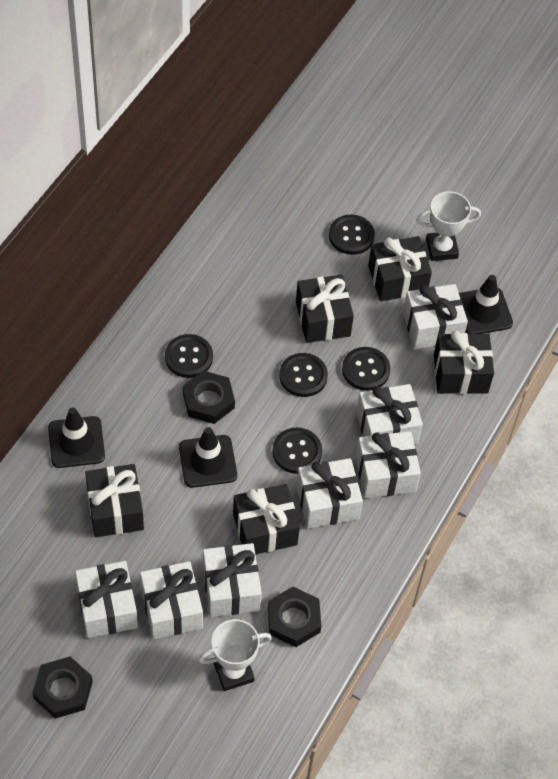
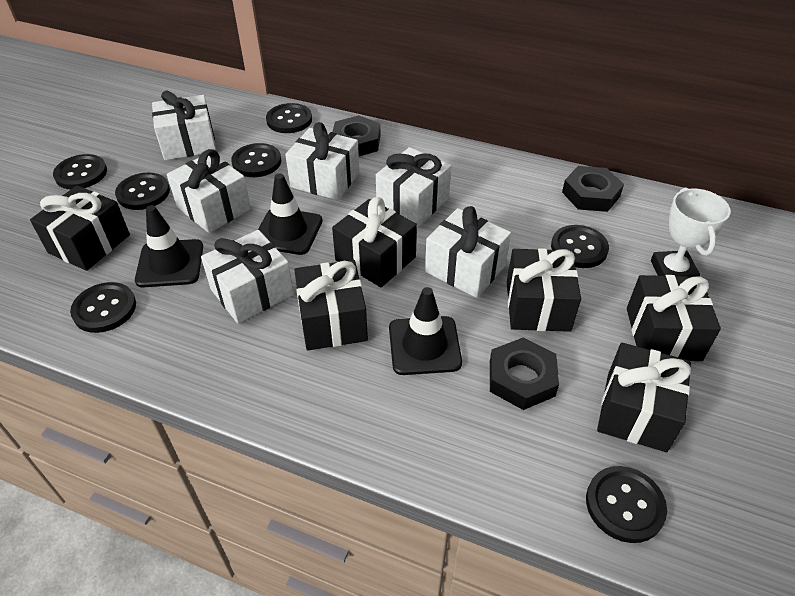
black button: 5 -> 7
black gift: 5 -> 6
white gift: 7 -> 6
white trophy: 2 -> 1

